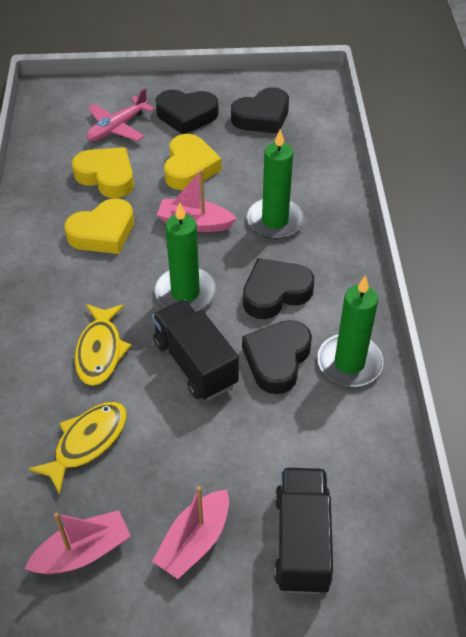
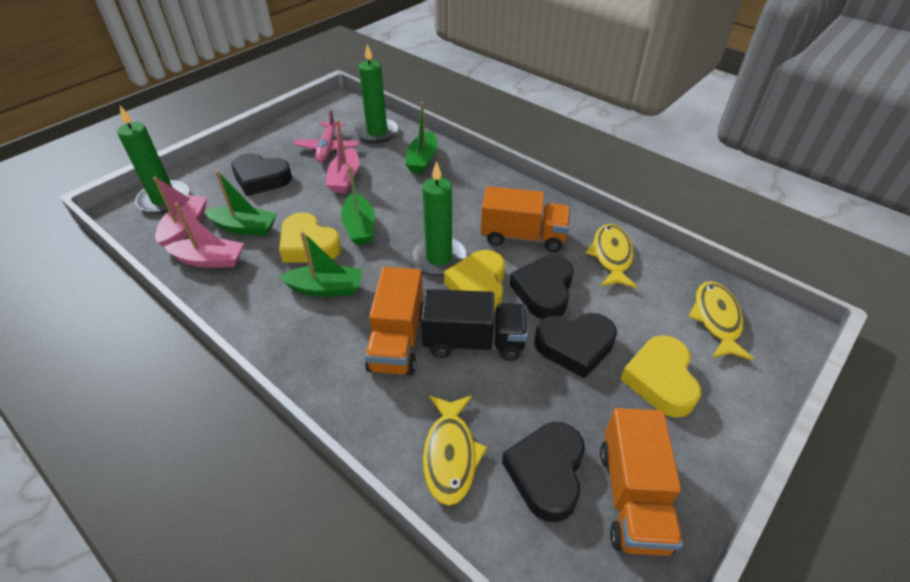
black truck: 2 -> 1
green boat: 0 -> 4
orange truck: 0 -> 3
yellow fish: 2 -> 3

